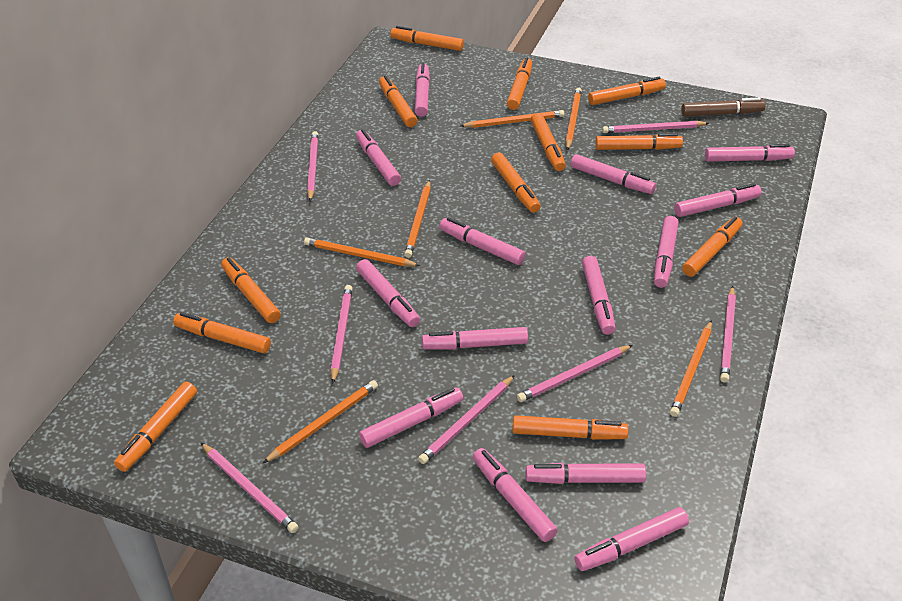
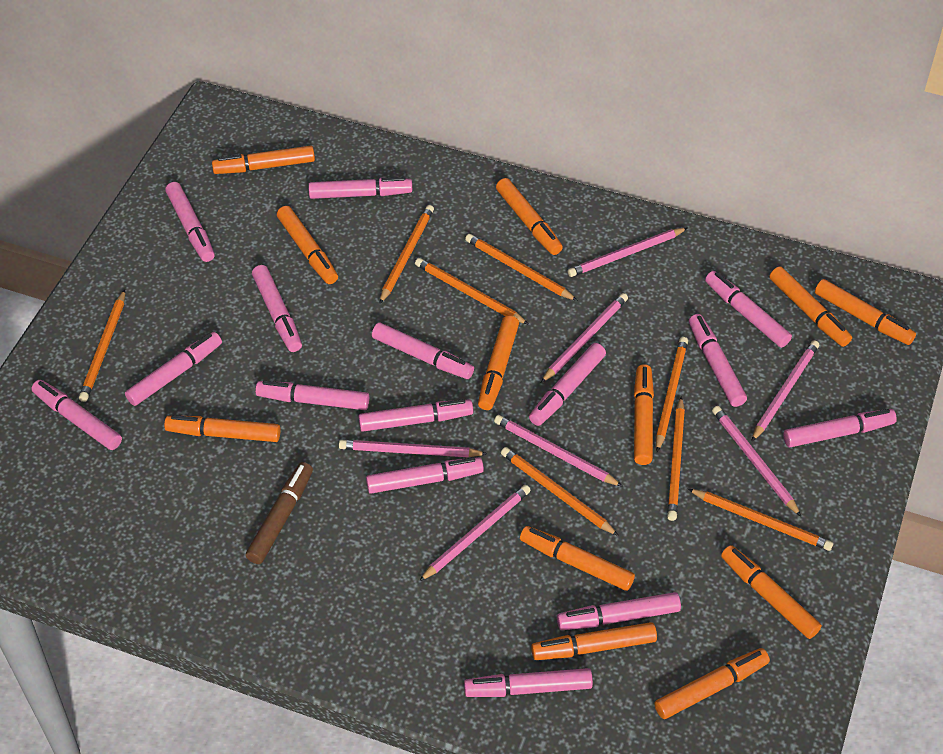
orange pencil: 6 -> 8
pink marker: 14 -> 15

